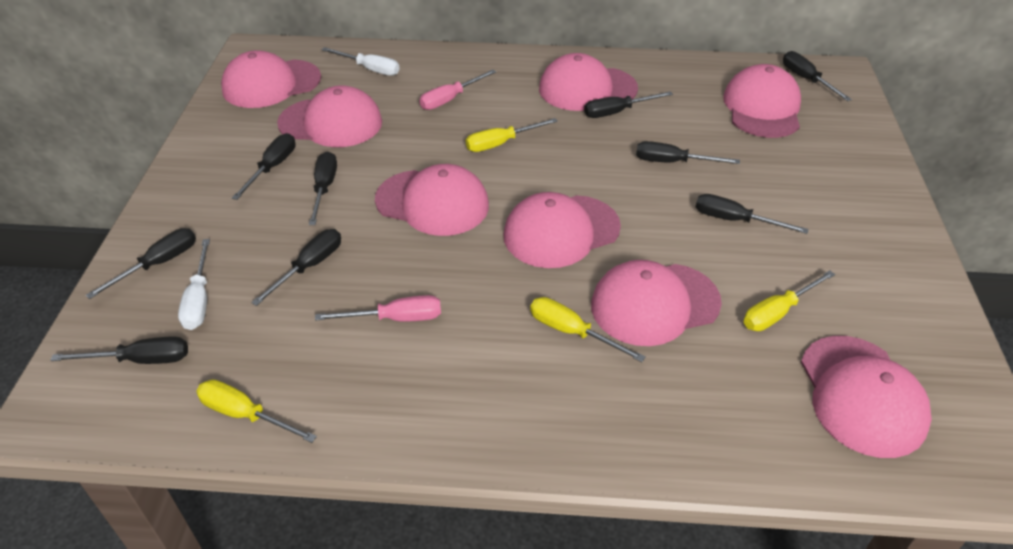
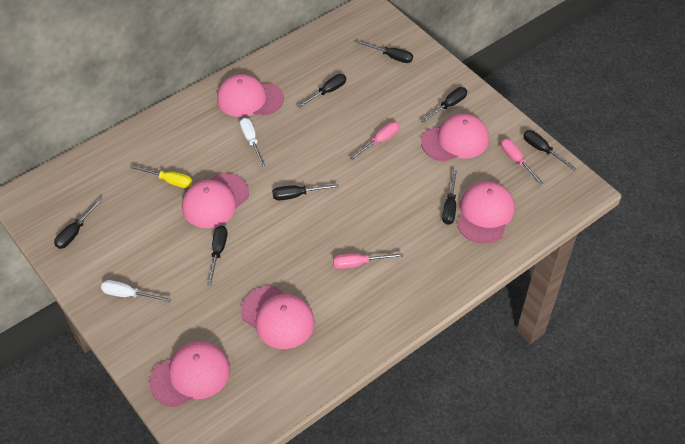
black screwdriver: 9 -> 8
pink cap: 8 -> 6
pink screwdriver: 2 -> 3
yellow screwdriver: 4 -> 1

